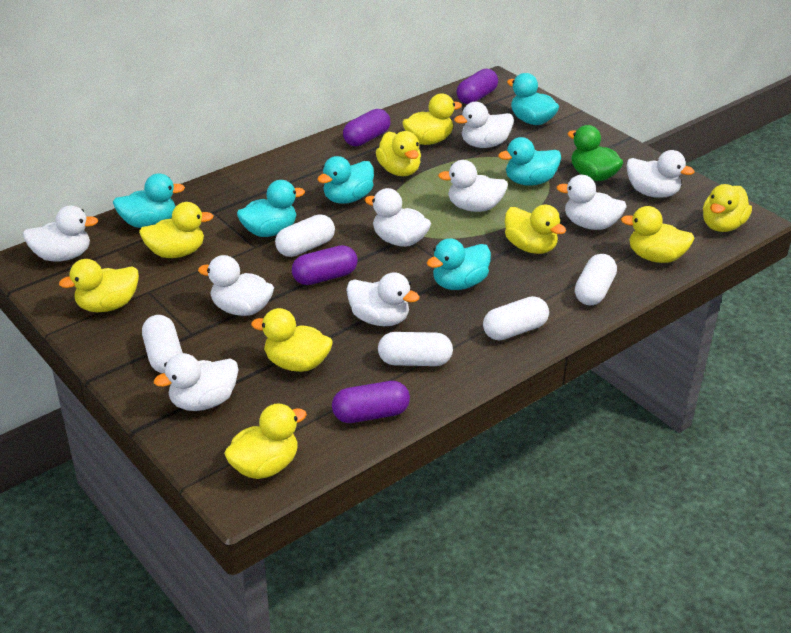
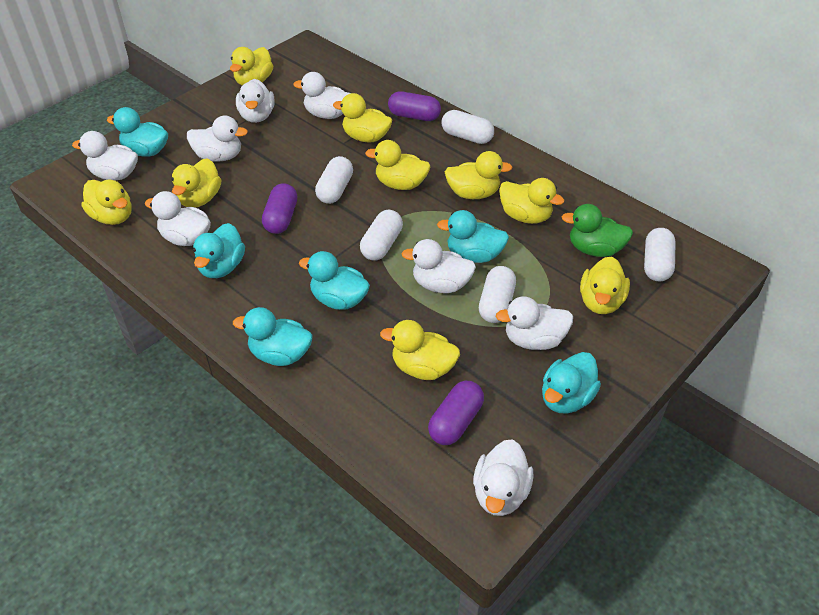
purple capsule: 4 -> 3
white duck: 9 -> 8

